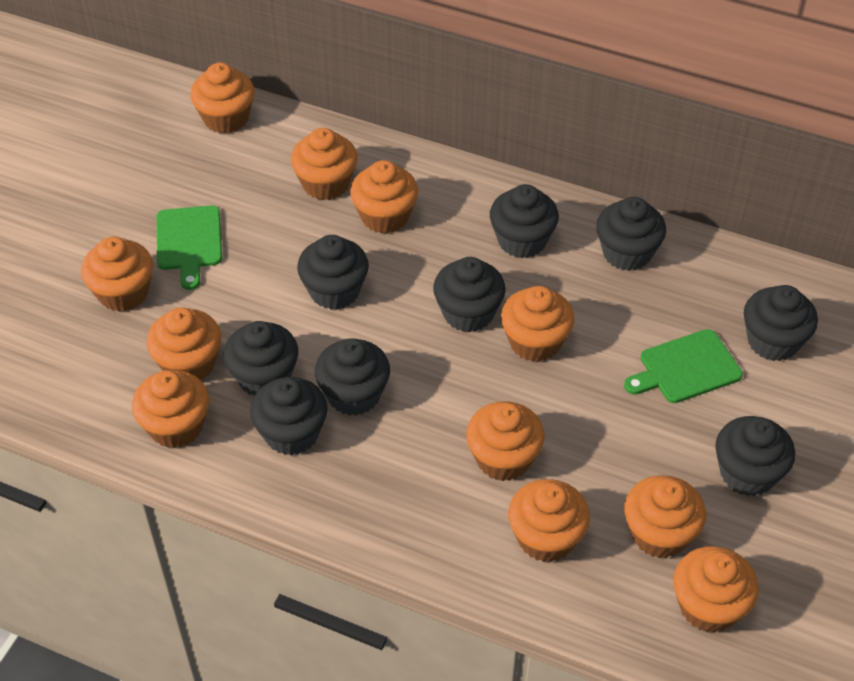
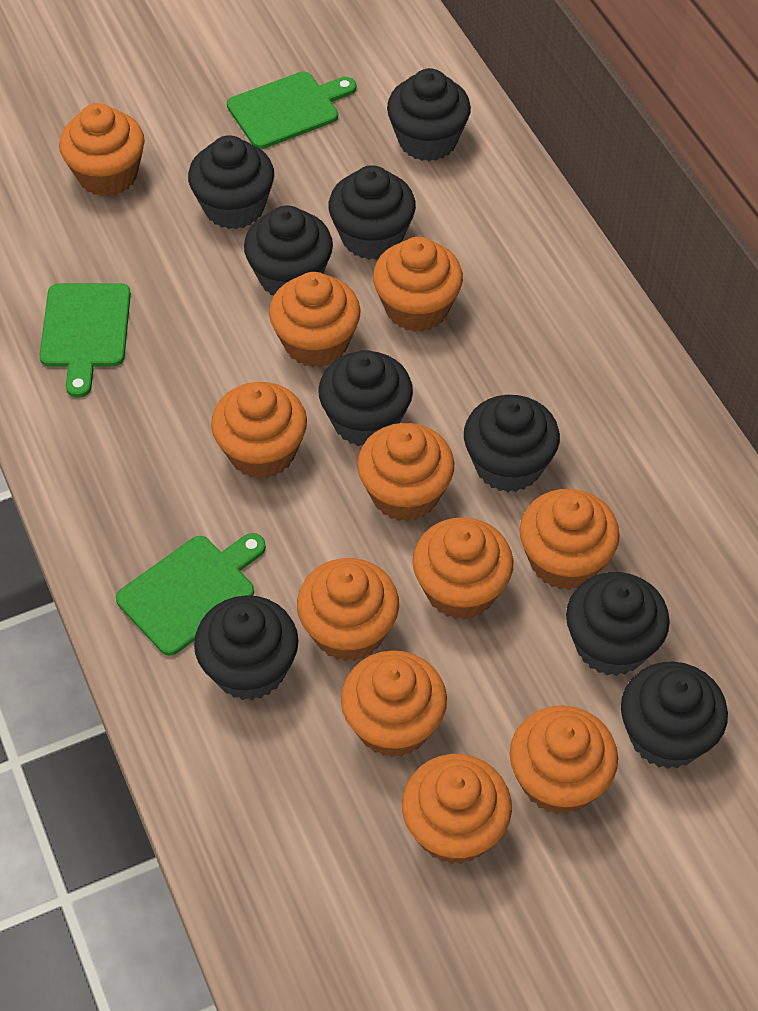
green cutting board: 2 -> 3

